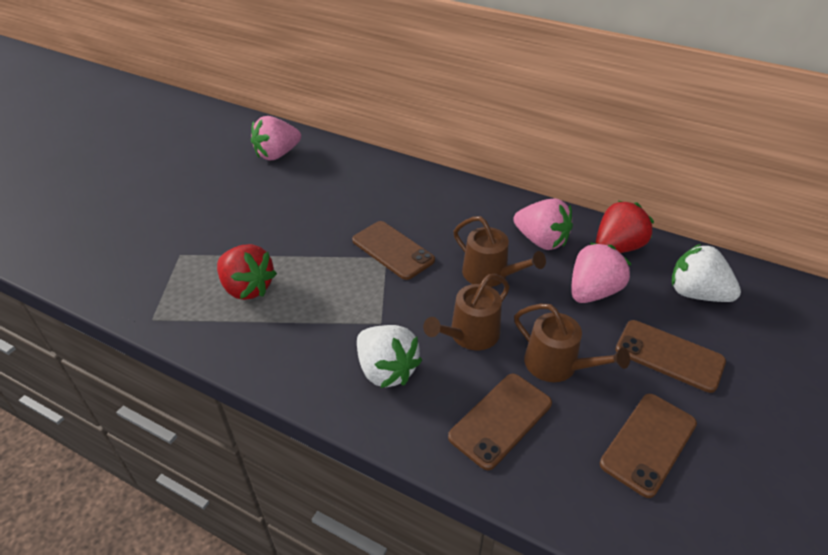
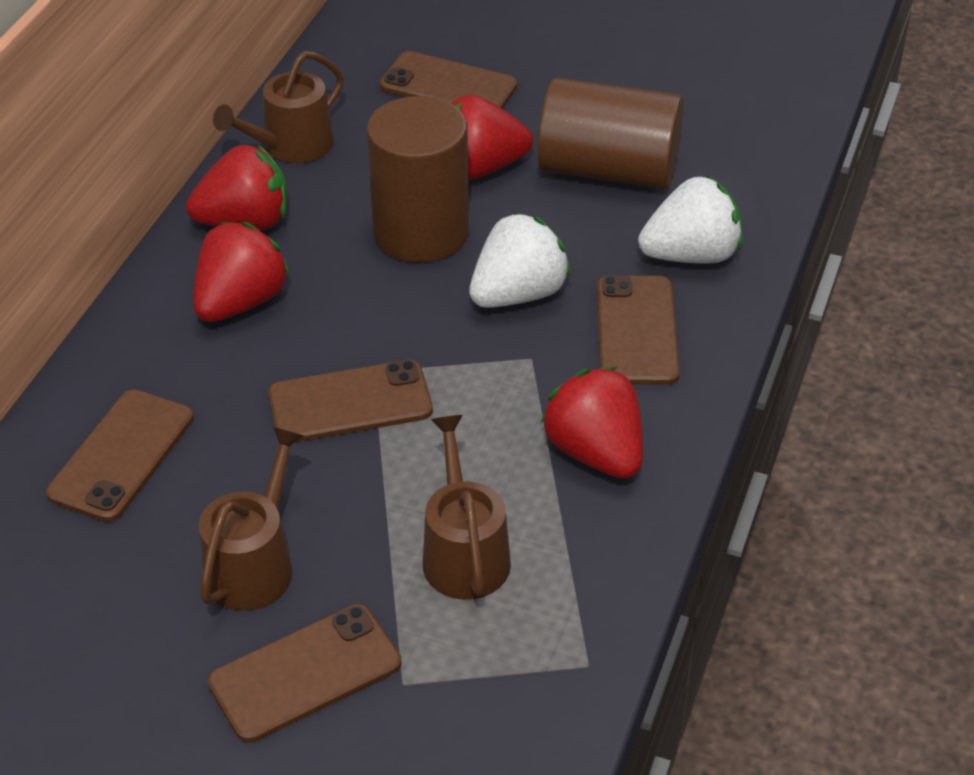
brown cylinder: 0 -> 2
brown phone: 4 -> 5
pink strawberry: 3 -> 0
red strawberry: 2 -> 4

